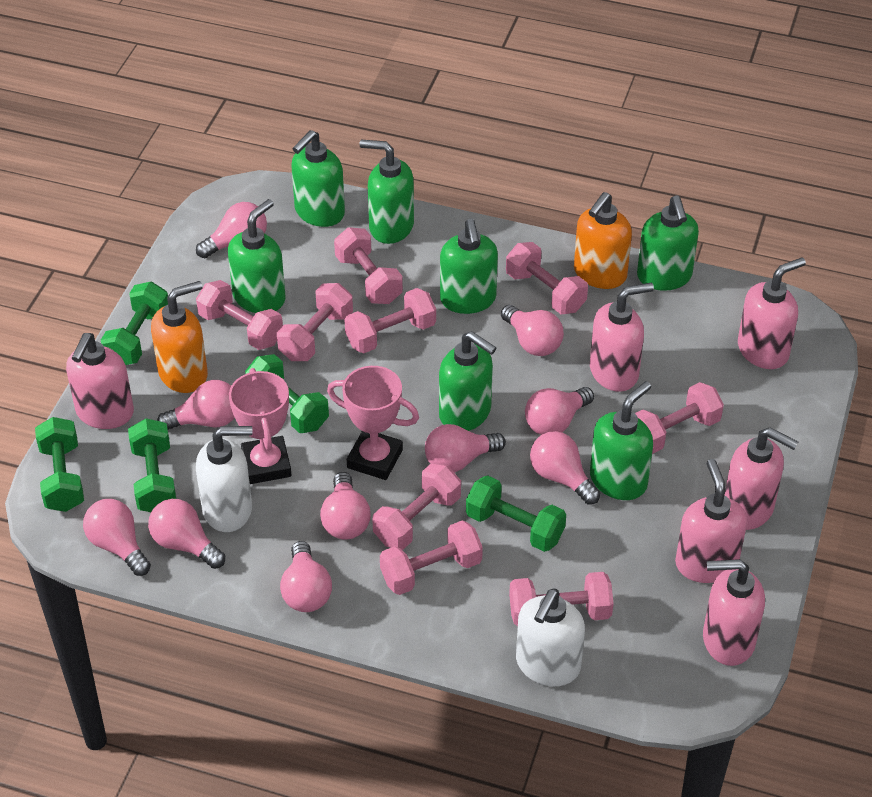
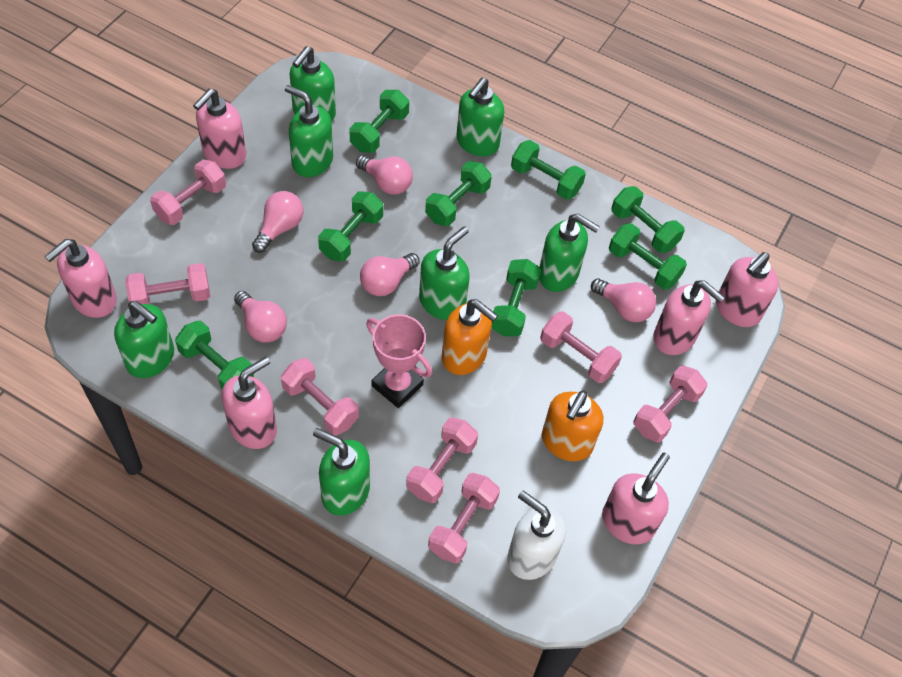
green dumbbell: 5 -> 8
pink dumbbell: 9 -> 7
pink light bulb: 10 -> 5
pink trophy: 2 -> 1
white soap dispenser: 2 -> 1

